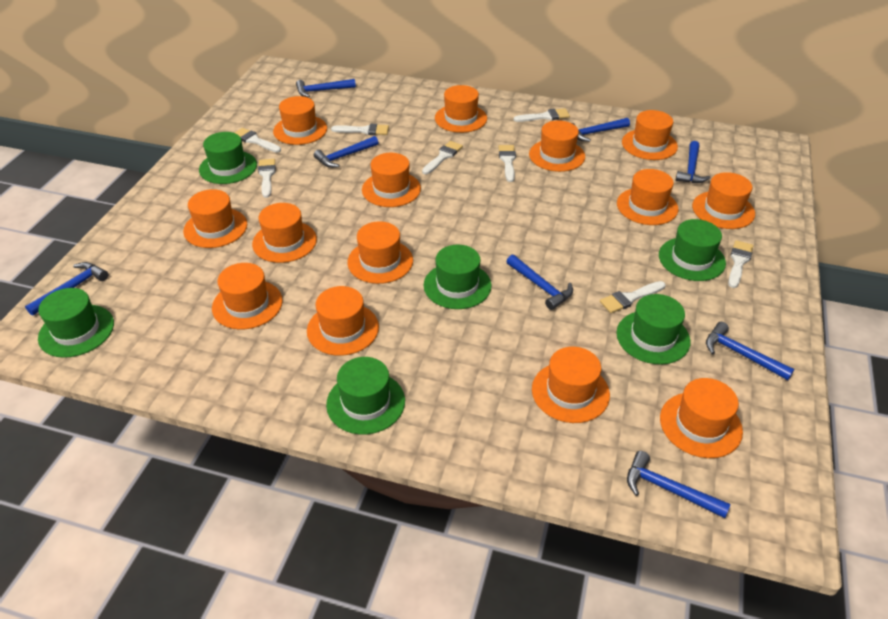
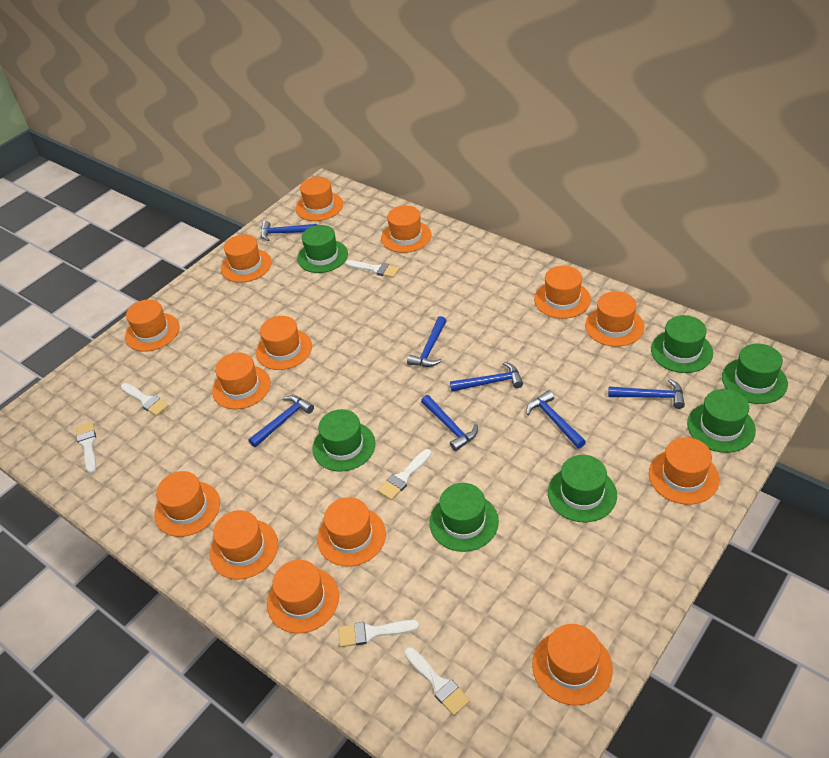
blue hammer: 8 -> 7
green hat: 6 -> 7
white brush: 8 -> 6

